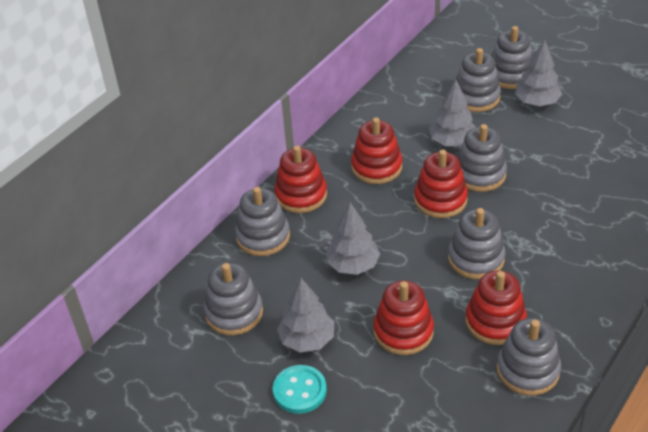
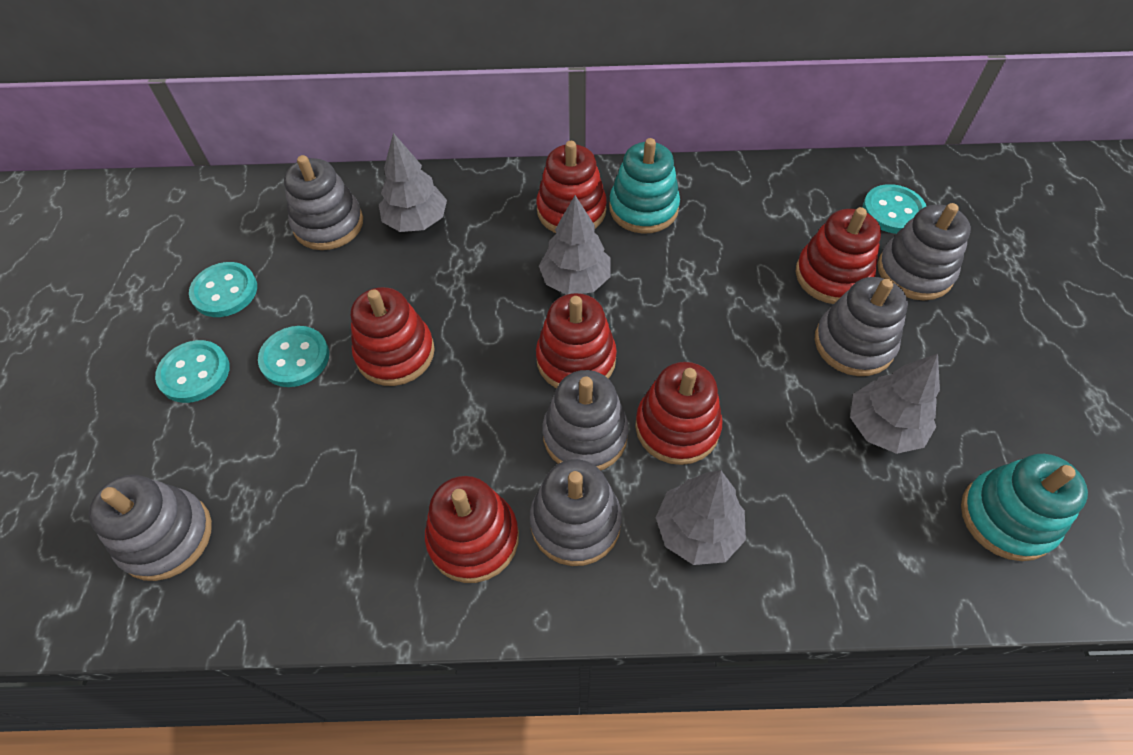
grey stacking toy: 7 -> 6
red stacking toy: 5 -> 6
turquoise button: 1 -> 4
turquoise stacking toy: 0 -> 2

